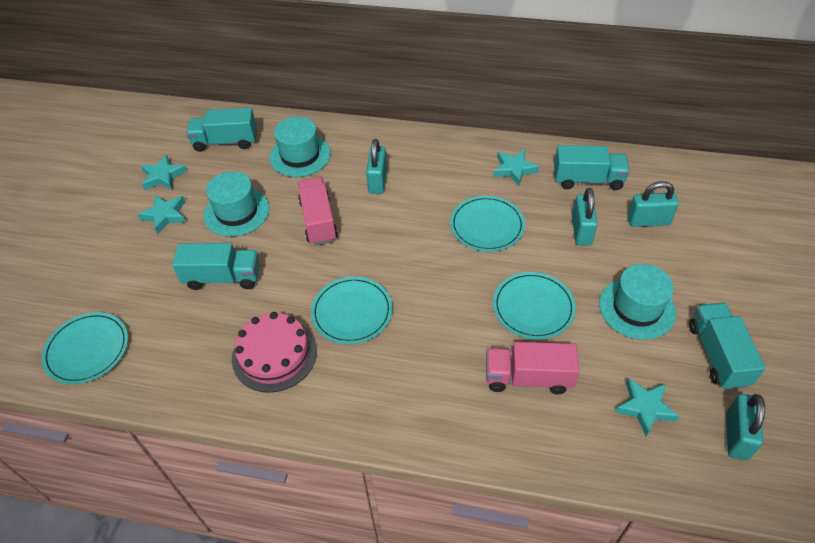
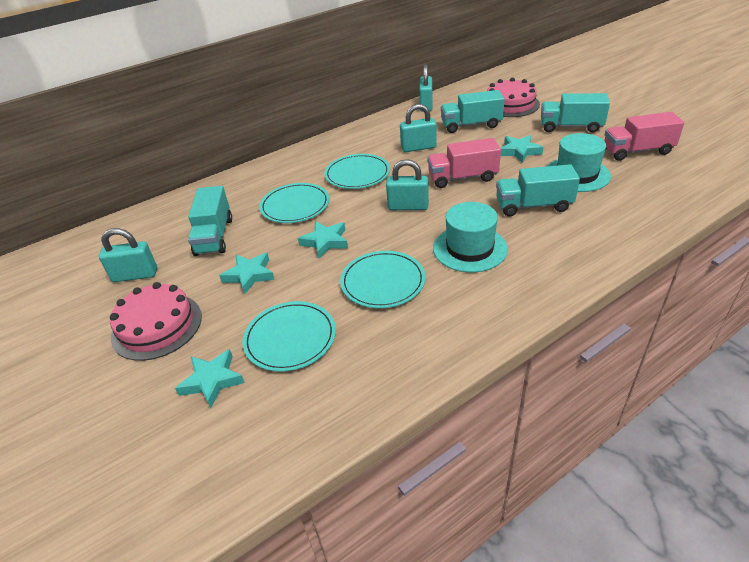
pink cake: 1 -> 2
turquoise hat: 3 -> 2

